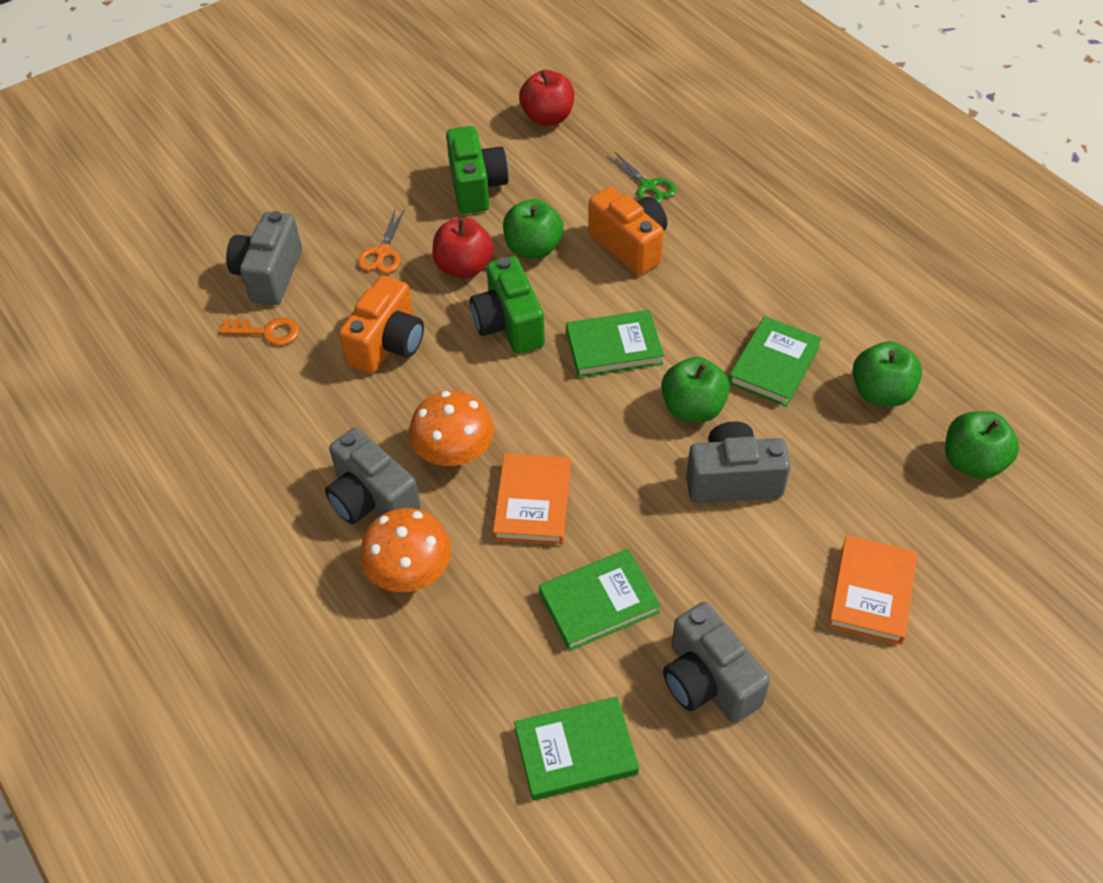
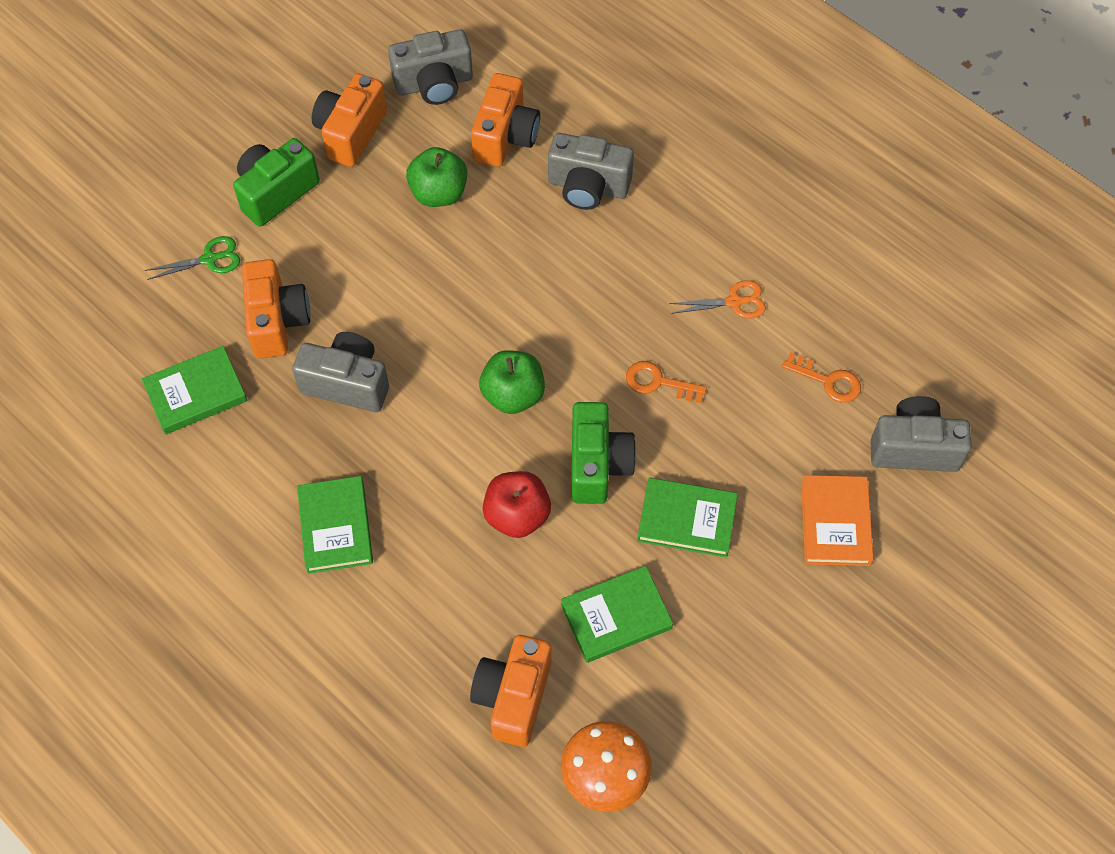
green apple: 4 -> 2
orange book: 2 -> 1
orange camera: 2 -> 4
orange key: 1 -> 2
orange mushroom: 2 -> 1
red apple: 2 -> 1

